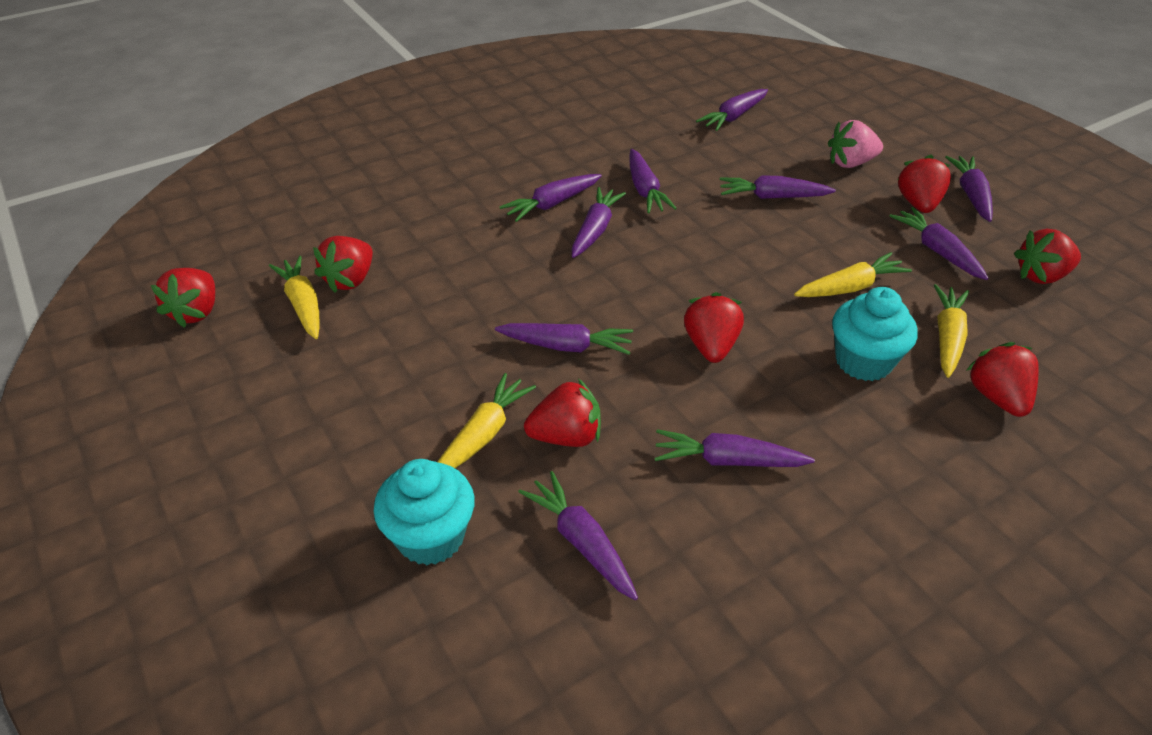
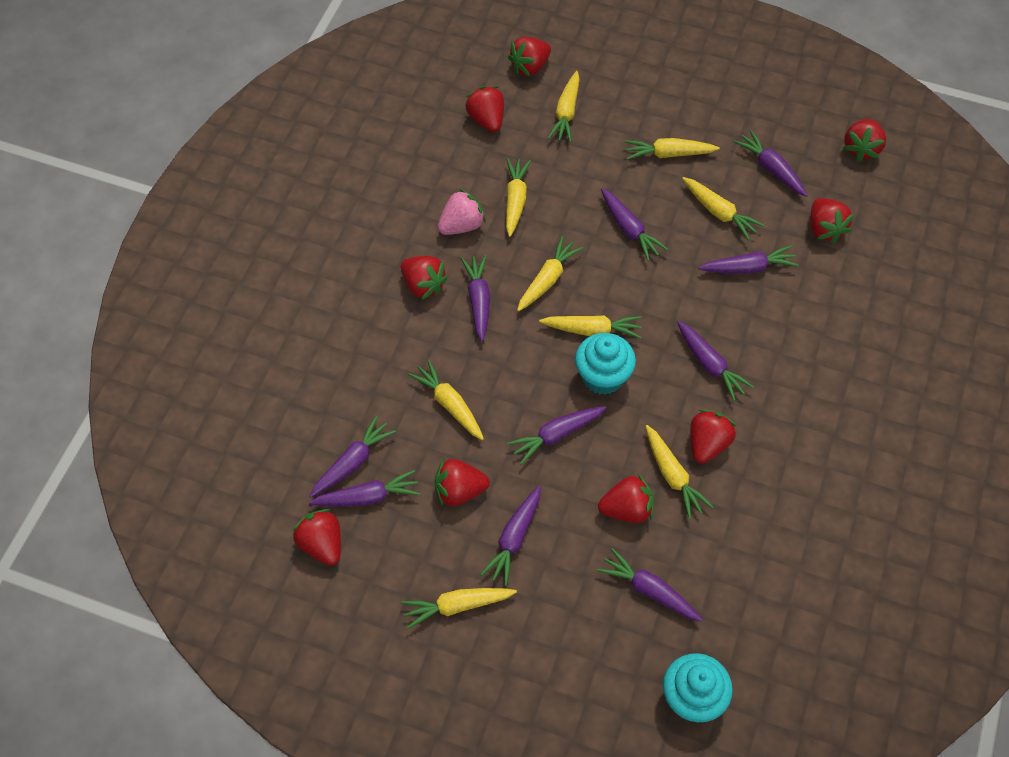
red strawberry: 7 -> 9
yellow carrot: 4 -> 9

